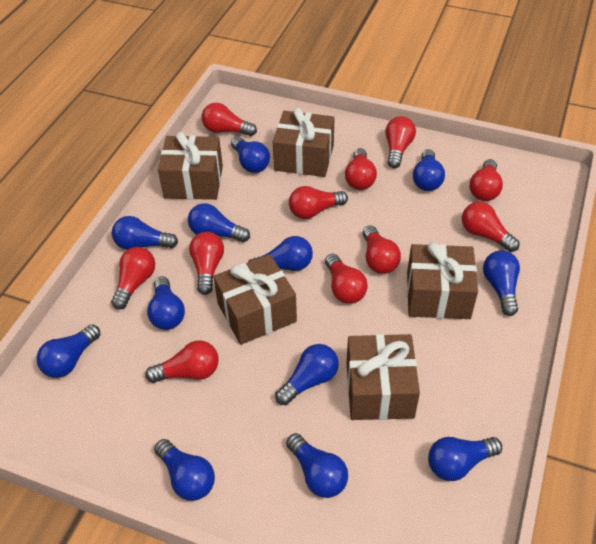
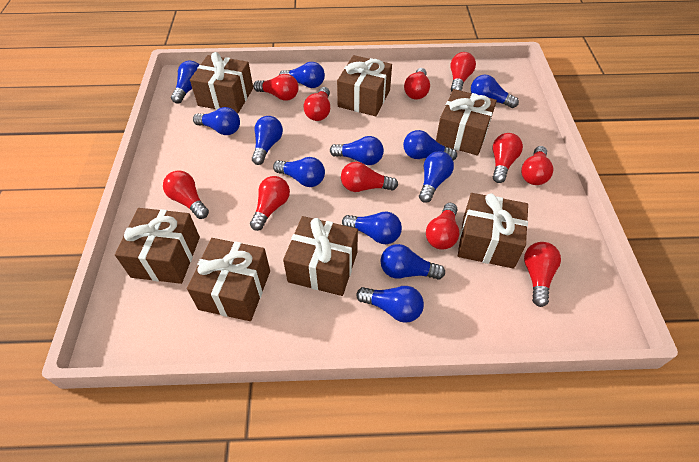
brown gift: 5 -> 7

